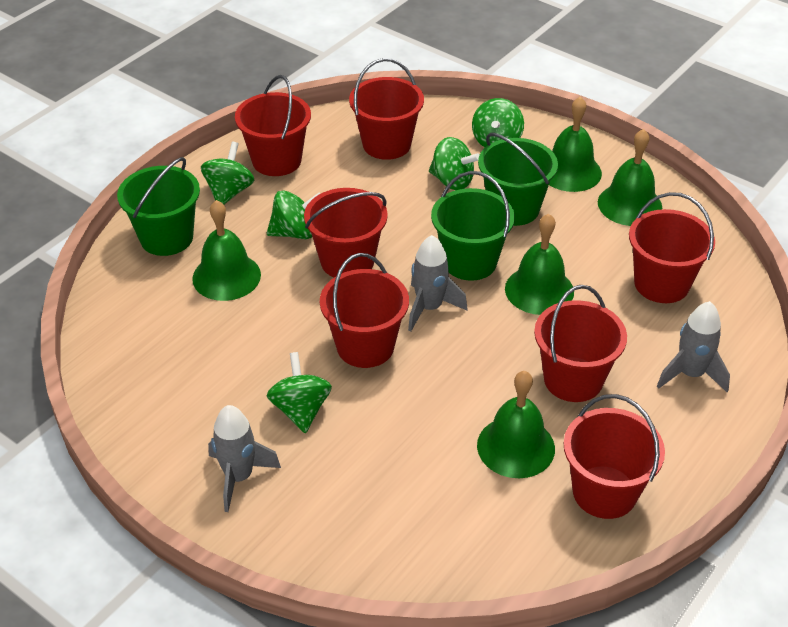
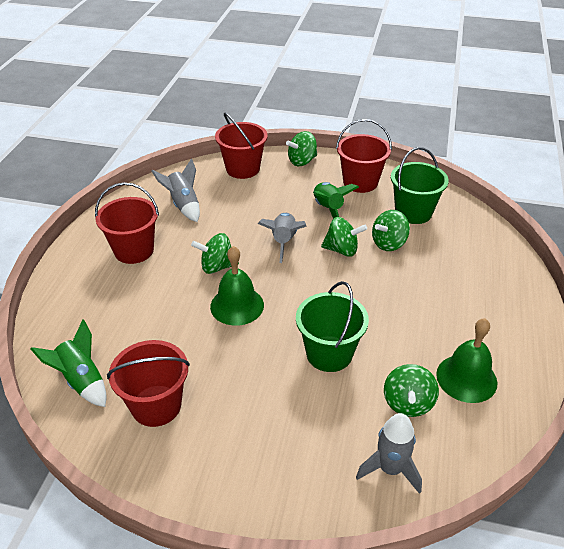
green bell: 5 -> 2
green bucket: 3 -> 2
green rocket: 0 -> 2
red bucket: 7 -> 4

